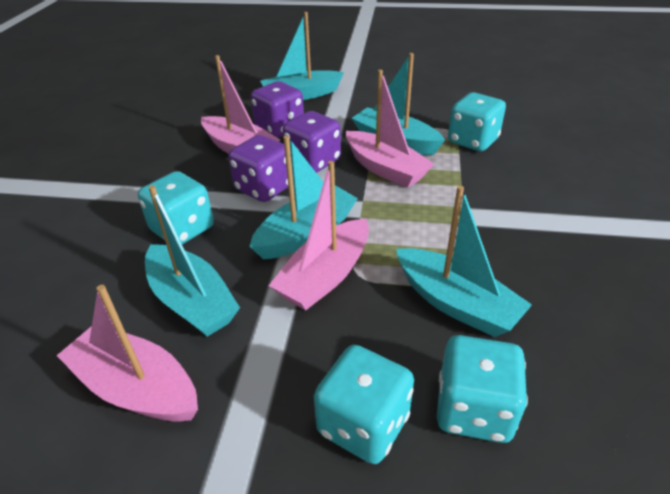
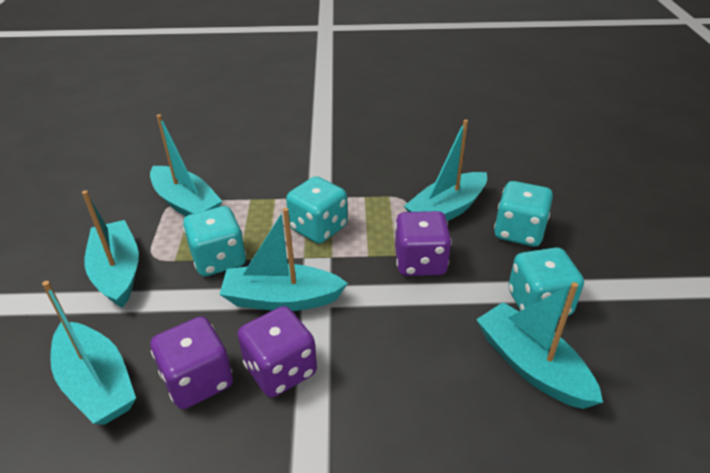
pink boat: 4 -> 0
turquoise boat: 5 -> 6

